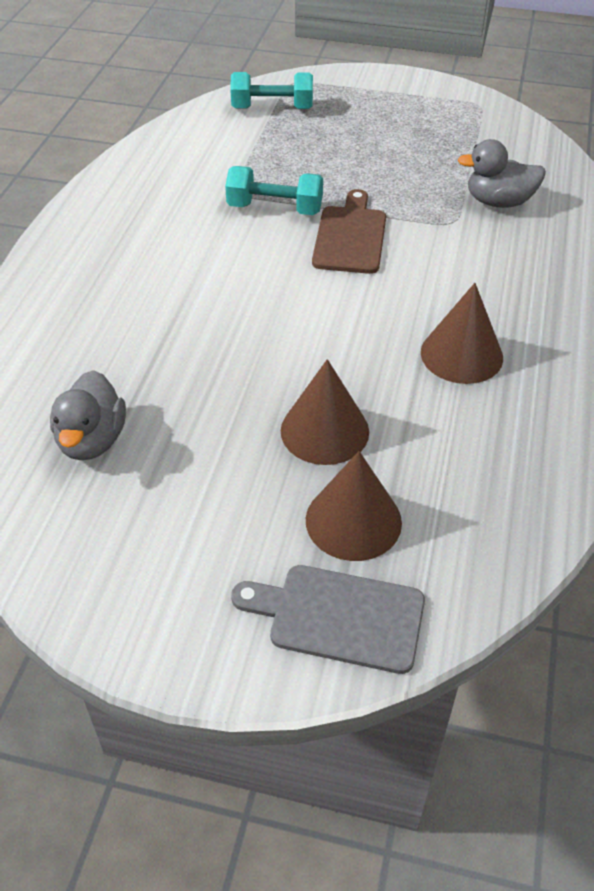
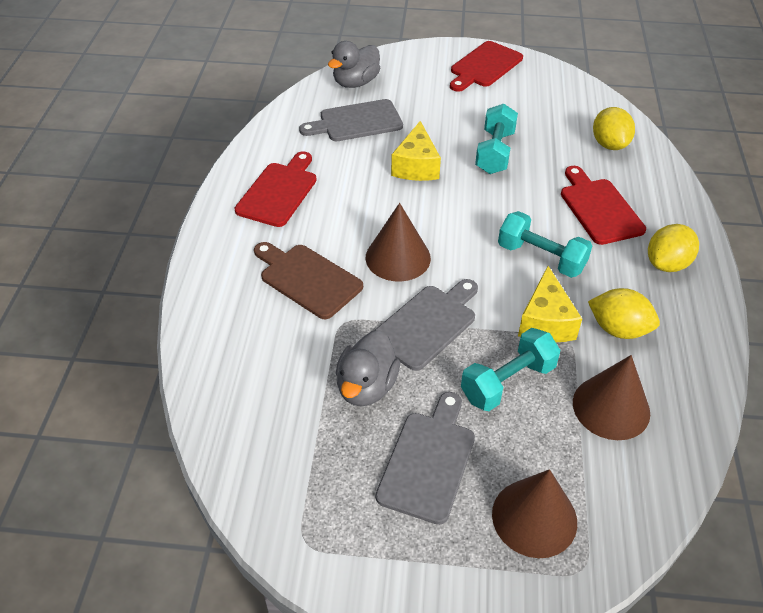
grey cutting board: 1 -> 3
red cutting board: 0 -> 3
turquoise dumbbell: 2 -> 3
yellow cheese: 0 -> 2
yellow lemon: 0 -> 3

